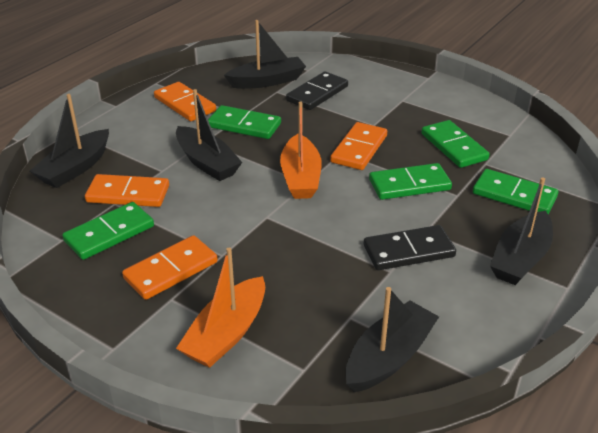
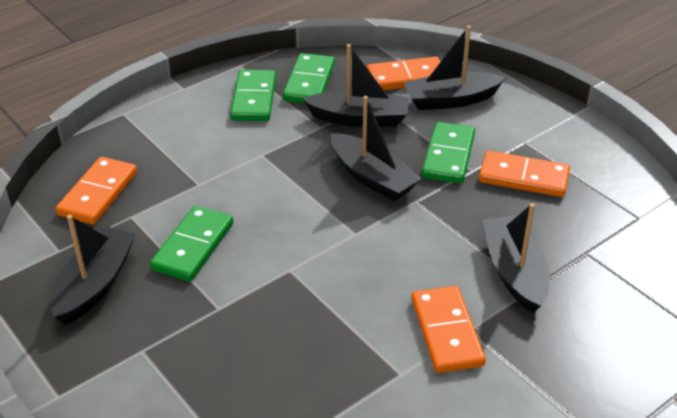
black domino: 2 -> 0
green domino: 5 -> 4
orange boat: 2 -> 0

